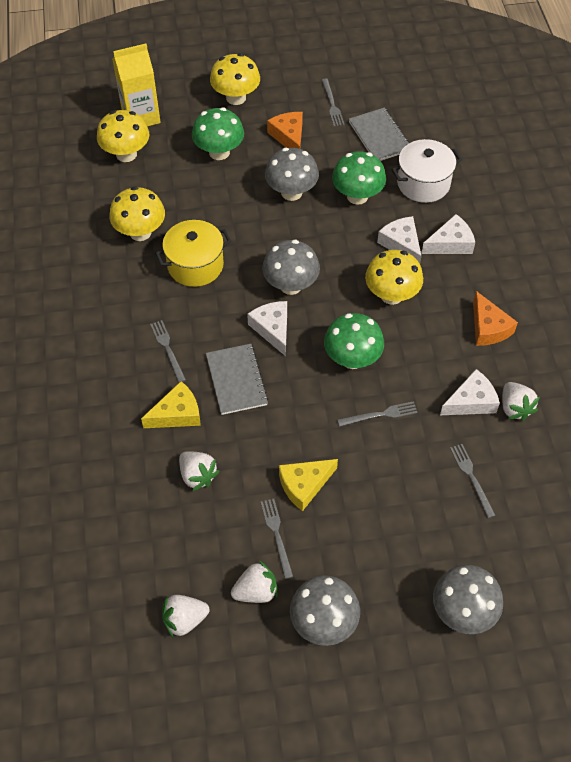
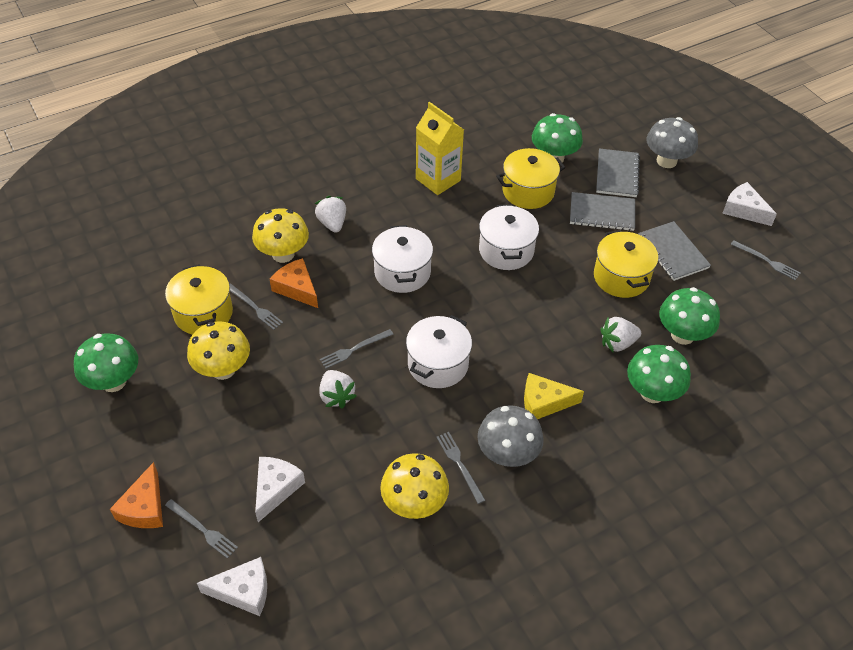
green mushroom: 3 -> 4
grey mushroom: 4 -> 2
grey notebook: 2 -> 3
white cheese: 4 -> 3
white pot: 1 -> 3
white strawberry: 4 -> 3
yellow cheese: 2 -> 1
yellow mushroom: 4 -> 3
yellow pot: 1 -> 3

